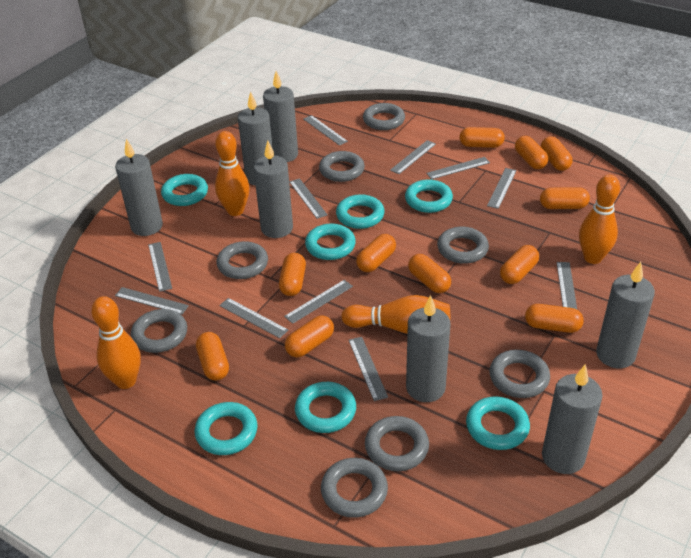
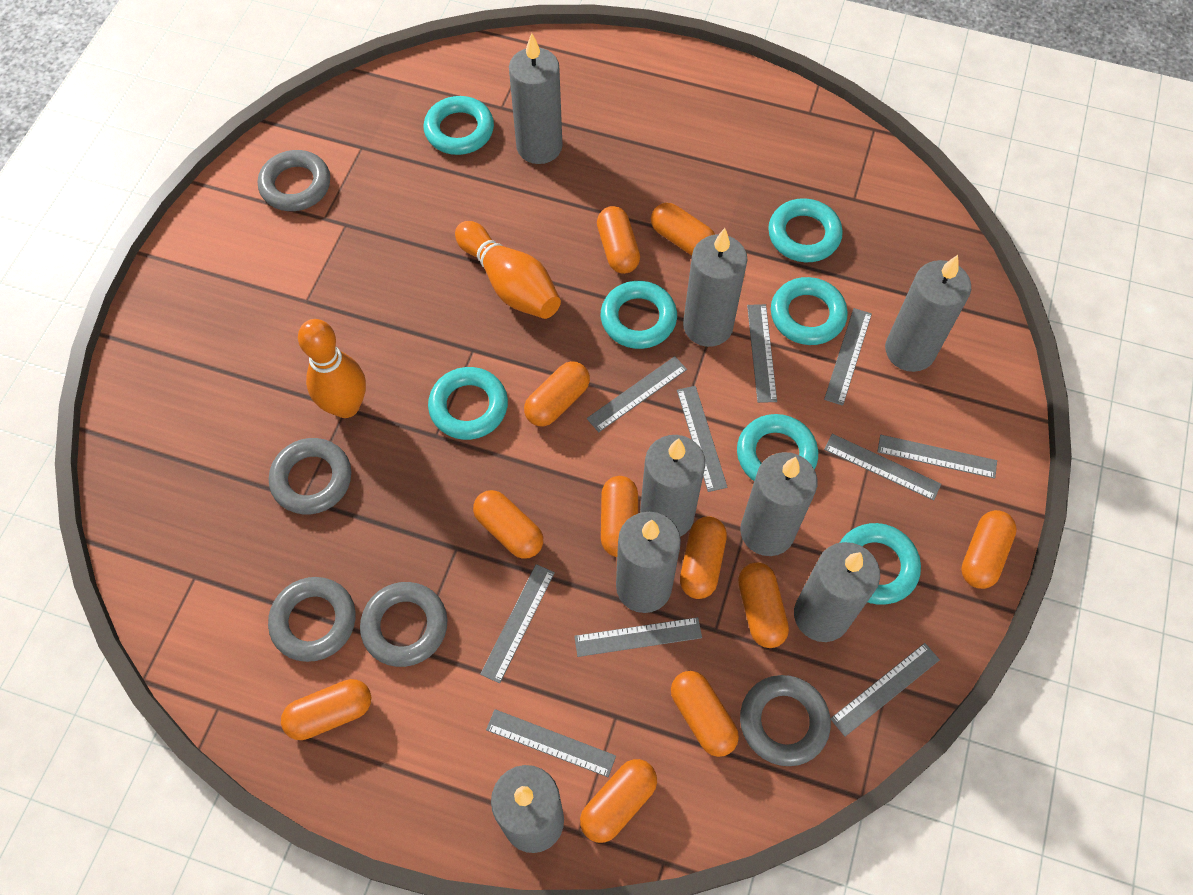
grey candle: 7 -> 8
grey ring: 8 -> 5
grey ruler: 11 -> 10
orange bowling pin: 4 -> 2

